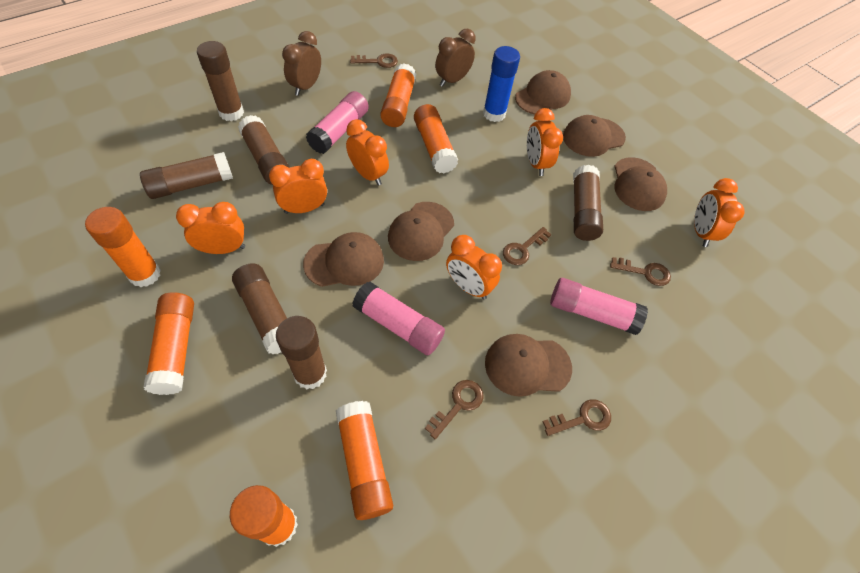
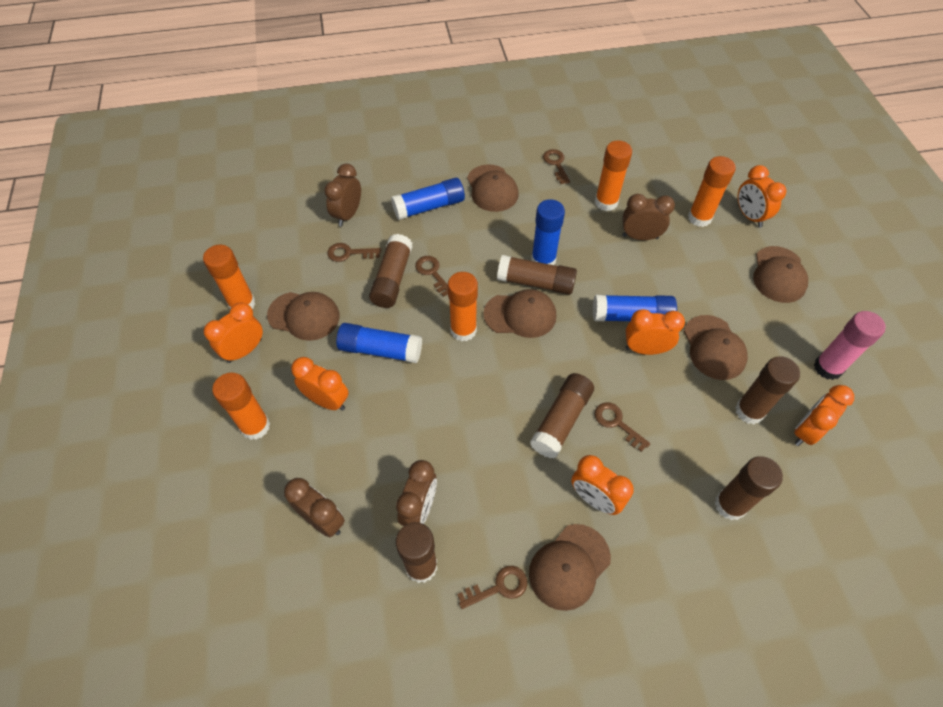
blue glue stick: 1 -> 4
brown clock: 2 -> 4
orange glue stick: 6 -> 5
pink glue stick: 3 -> 1

